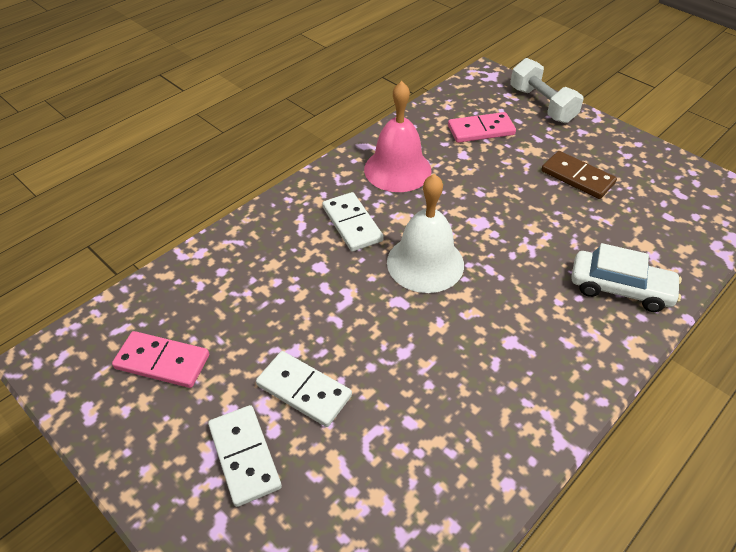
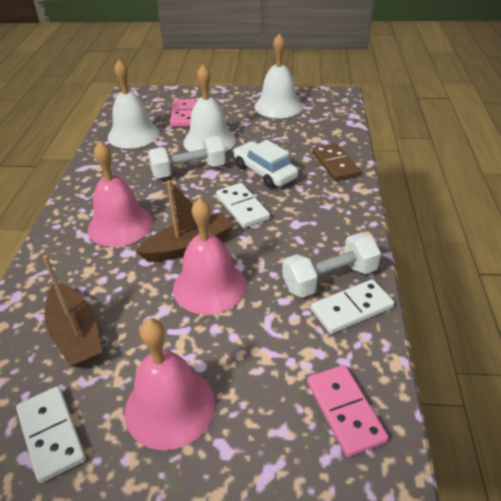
brown boat: 0 -> 2
pink bell: 1 -> 3
white bell: 1 -> 3
white dumbbell: 1 -> 2

